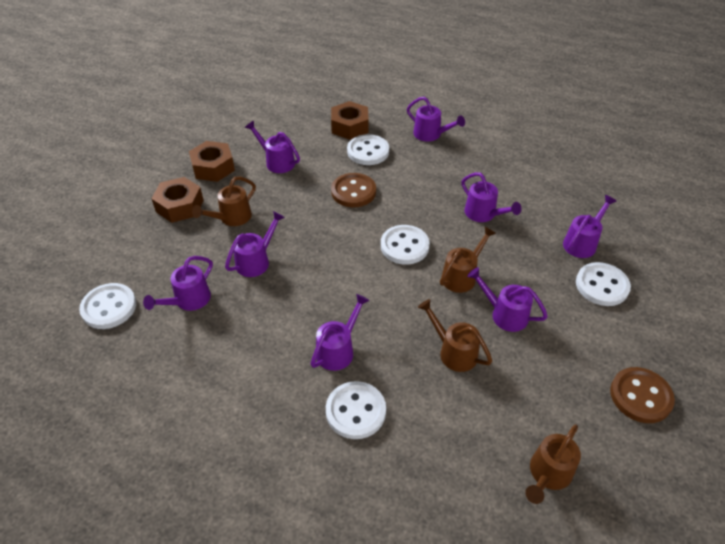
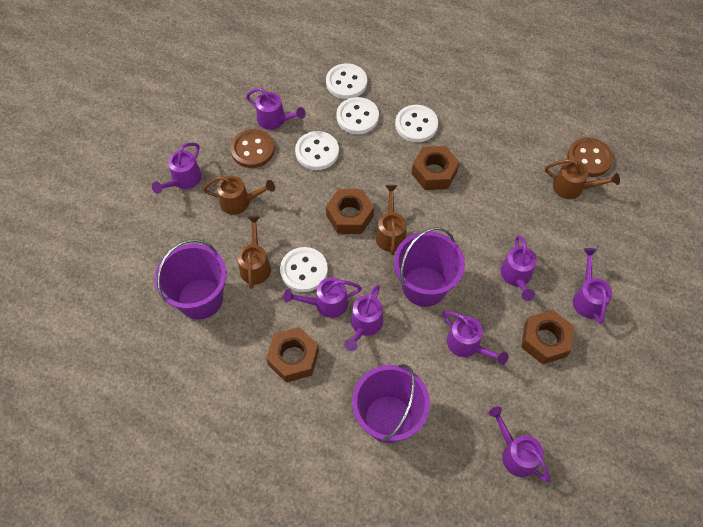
brown nut: 3 -> 4
purple bucket: 0 -> 3

